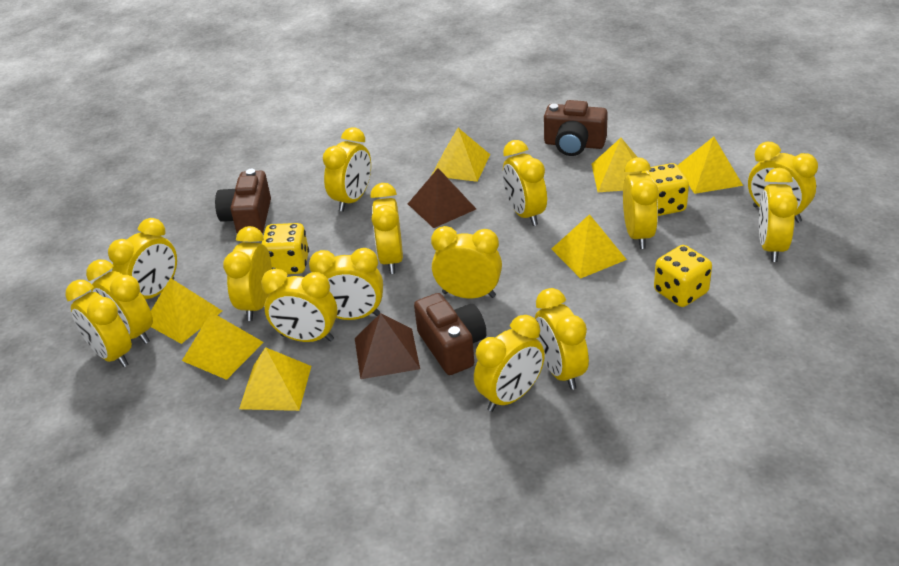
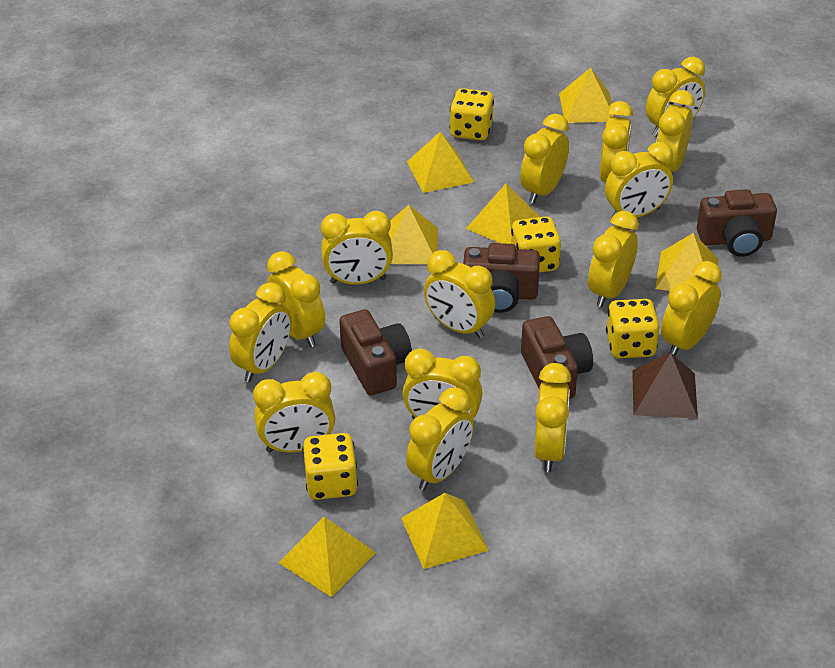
brown camera: 3 -> 4
brown pyramid: 2 -> 1
yellow dice: 3 -> 4

